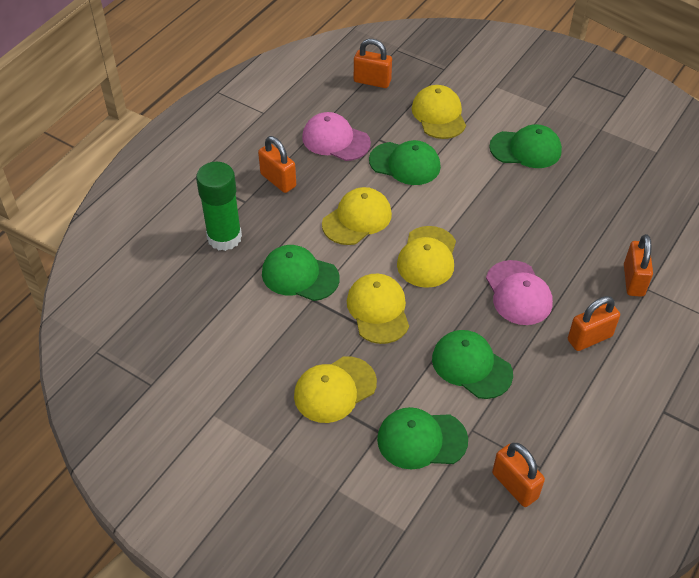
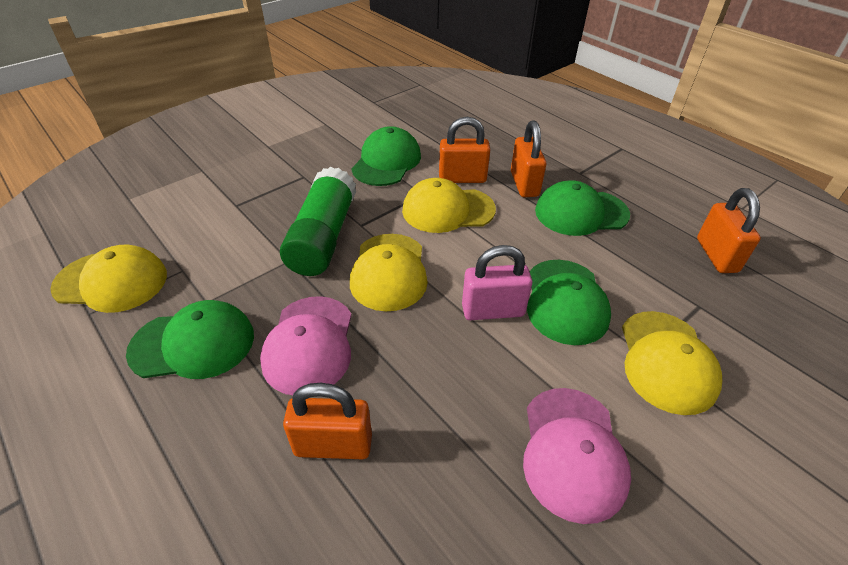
green cap: 5 -> 4
orange padlock: 5 -> 4
pink padlock: 0 -> 1
yellow cap: 5 -> 4

